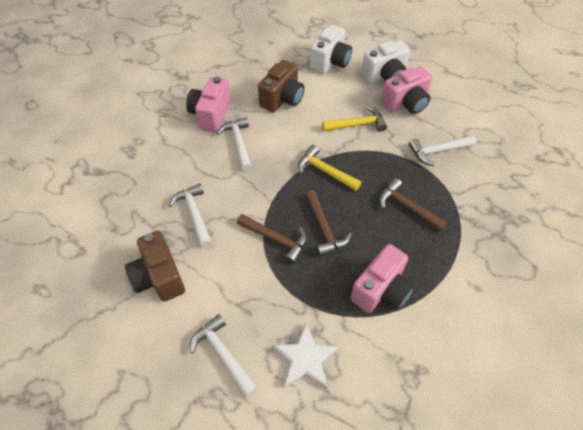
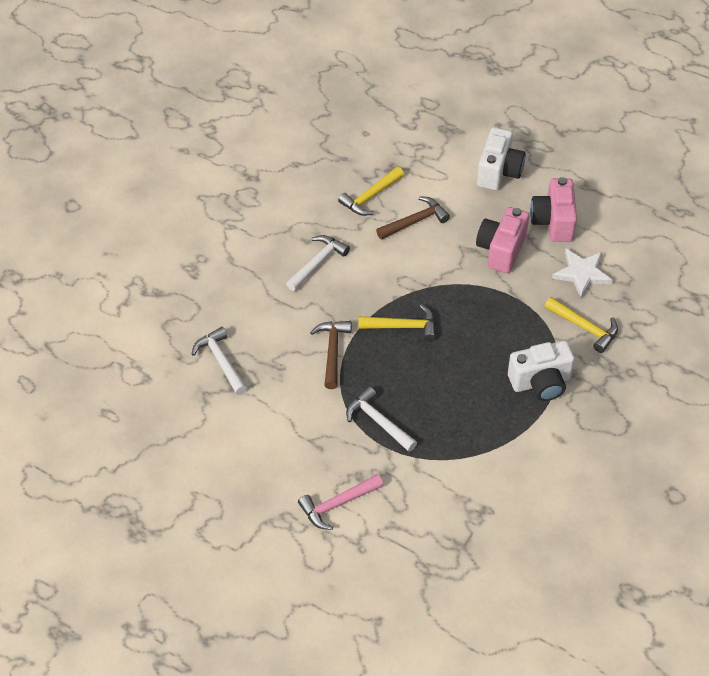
brown camera: 2 -> 0
brown hammer: 3 -> 2
pink camera: 3 -> 2
pink hammer: 0 -> 1
white hammer: 4 -> 3
yellow hammer: 2 -> 3

